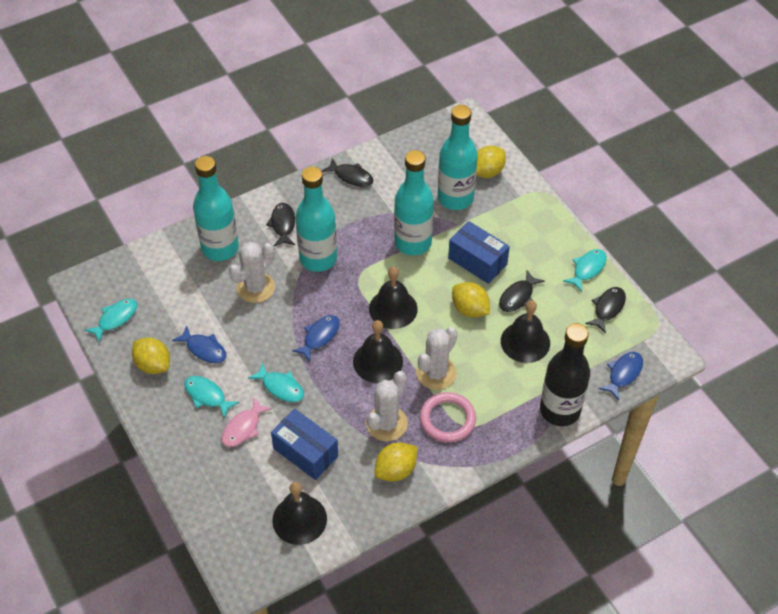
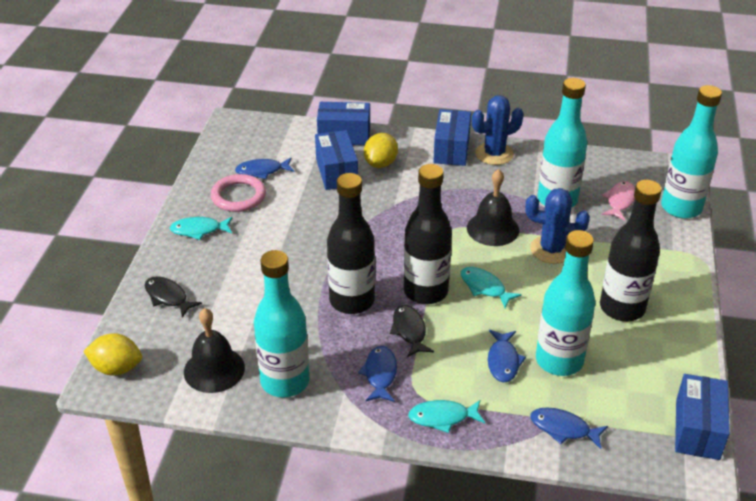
black bell: 4 -> 2
black bottle: 1 -> 3
black fish: 4 -> 2
blue box: 2 -> 4
blue cactus: 0 -> 2
blue fish: 3 -> 4
turquoise fish: 4 -> 3
white cactus: 3 -> 0
yellow lemon: 4 -> 2

